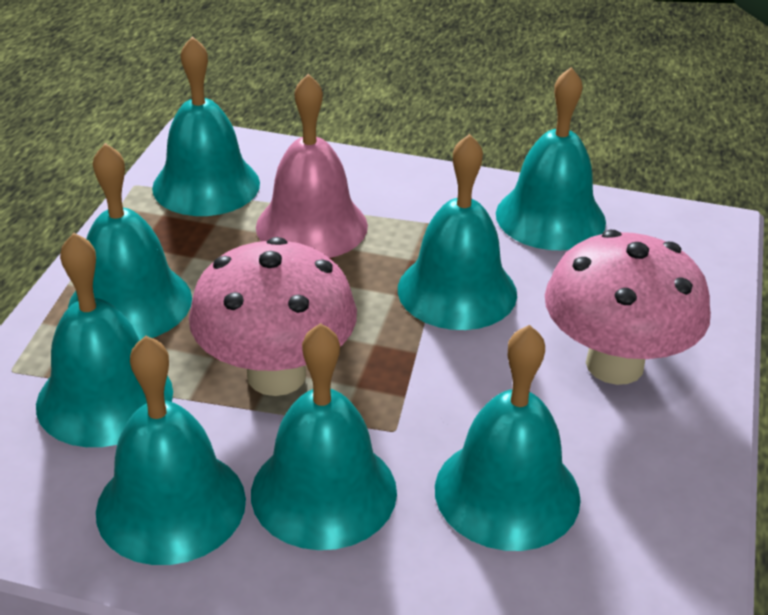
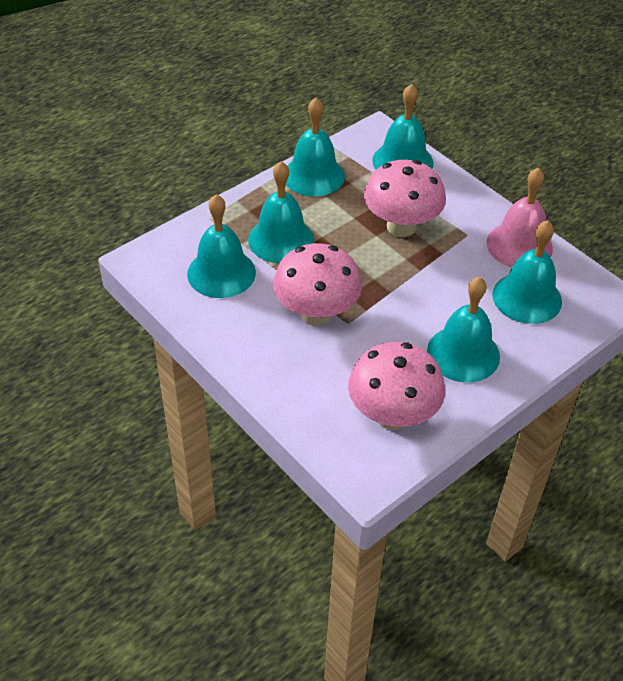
pink mushroom: 2 -> 3
turquoise bell: 8 -> 6

